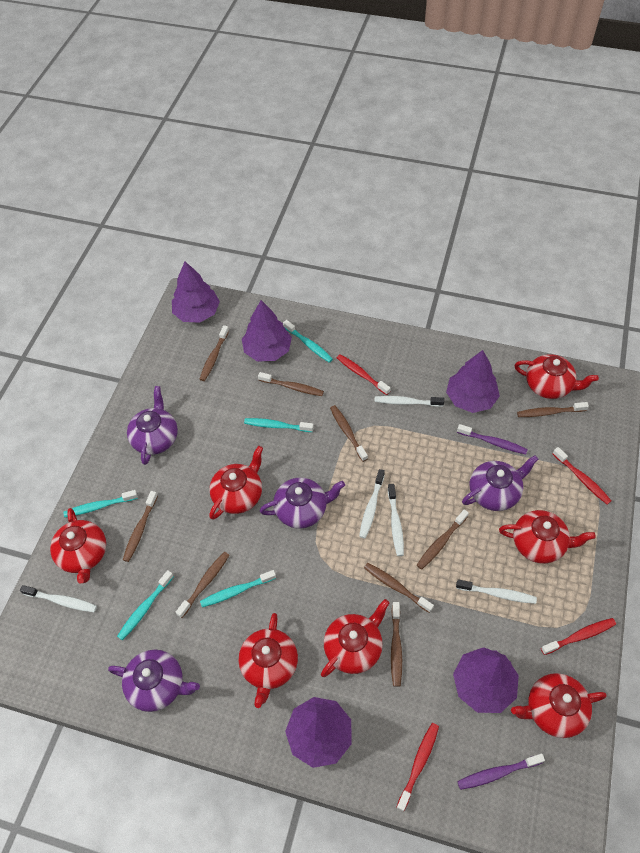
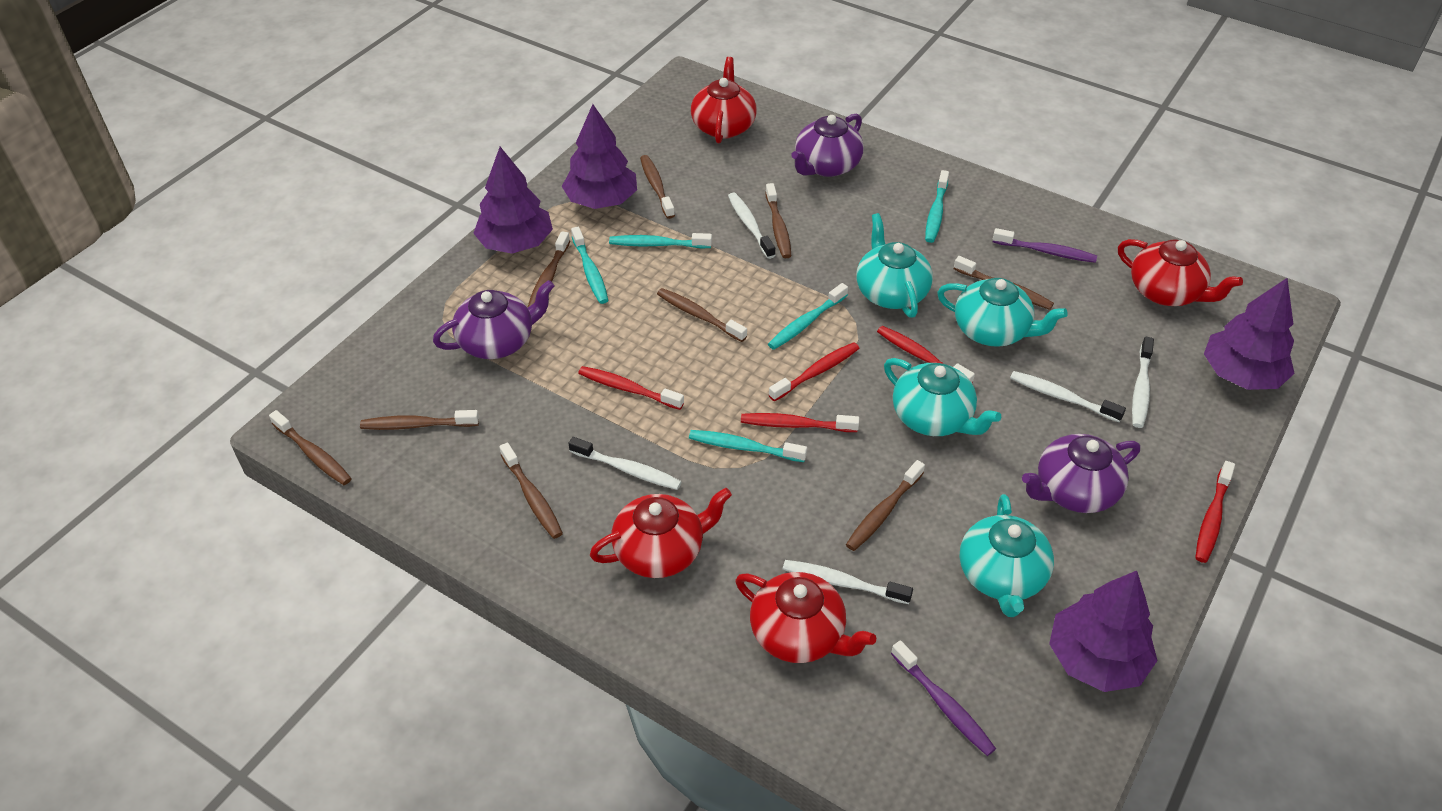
purple teapot: 4 -> 3
purple tree: 5 -> 4
red teapot: 7 -> 4
red toothbrush: 4 -> 5
turquoise teapot: 0 -> 4

